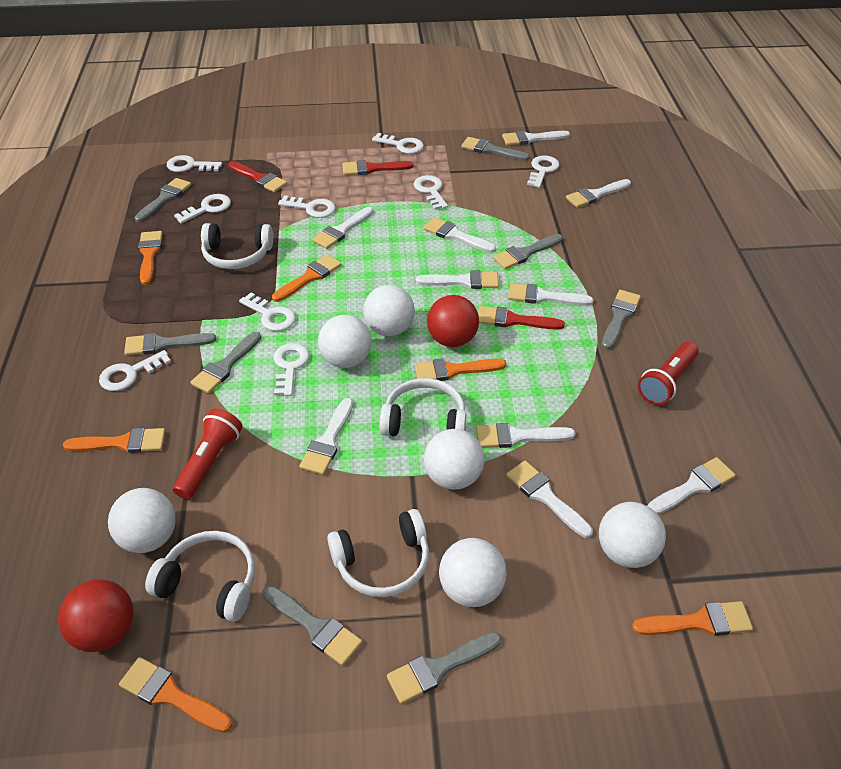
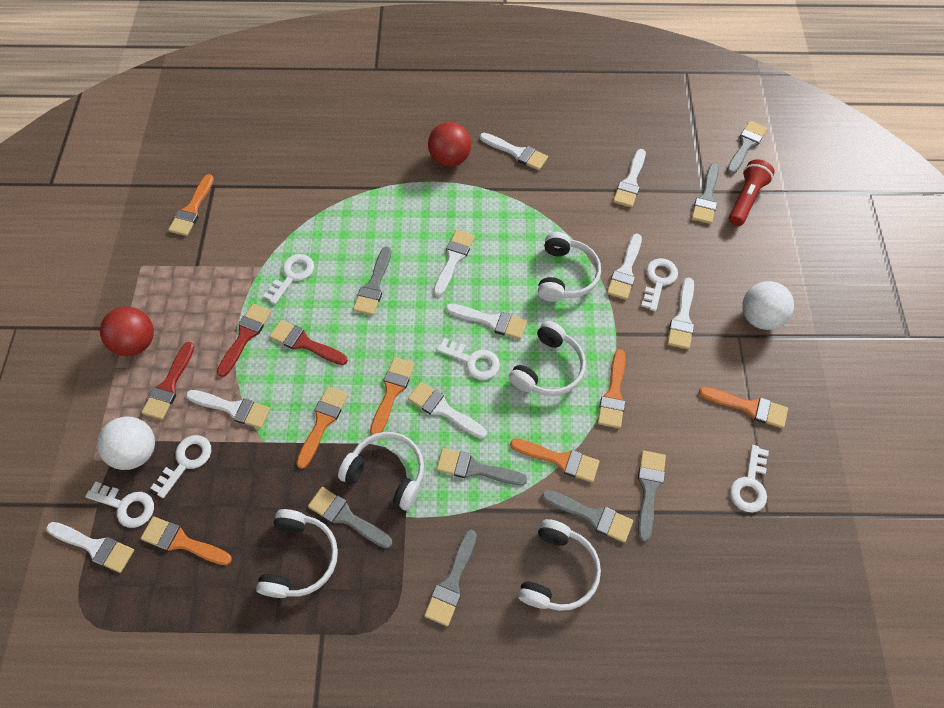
orange brush: 6 -> 7
red flashlight: 2 -> 1
white ball: 6 -> 2
white brush: 10 -> 9
white headphones: 4 -> 5
white key: 9 -> 6

